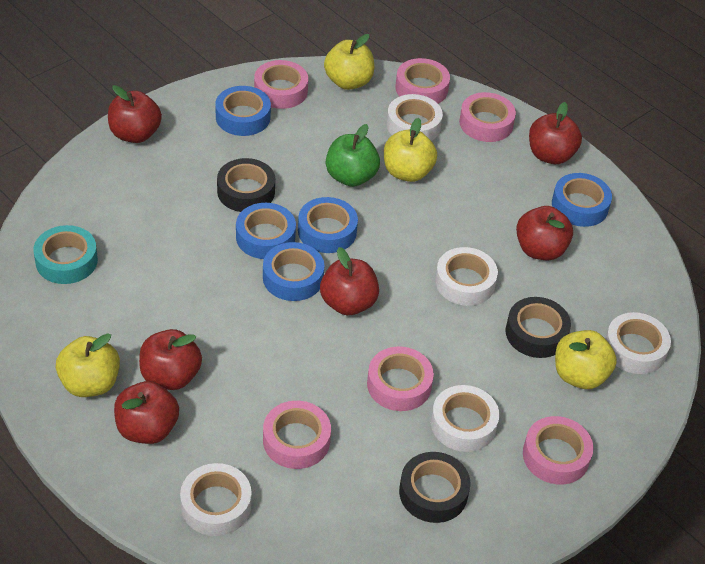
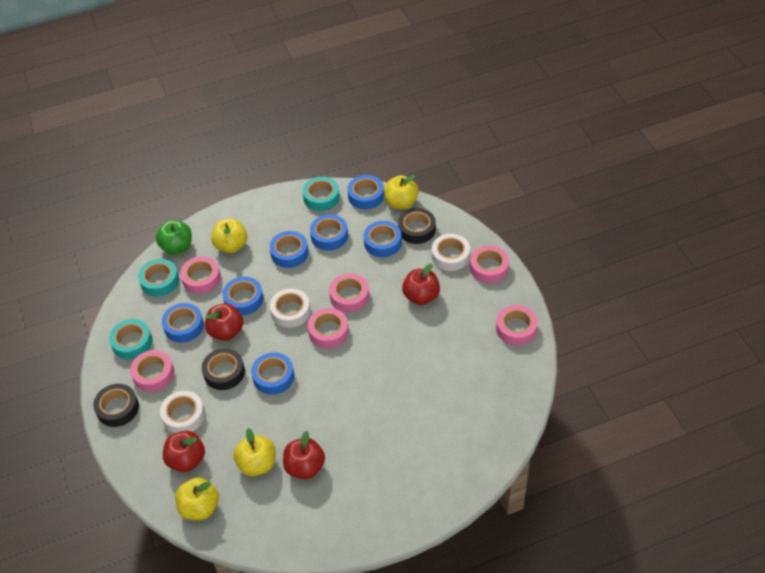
blue tape: 5 -> 7
red apple: 6 -> 4
turquoise tape: 1 -> 3
white tape: 5 -> 3

